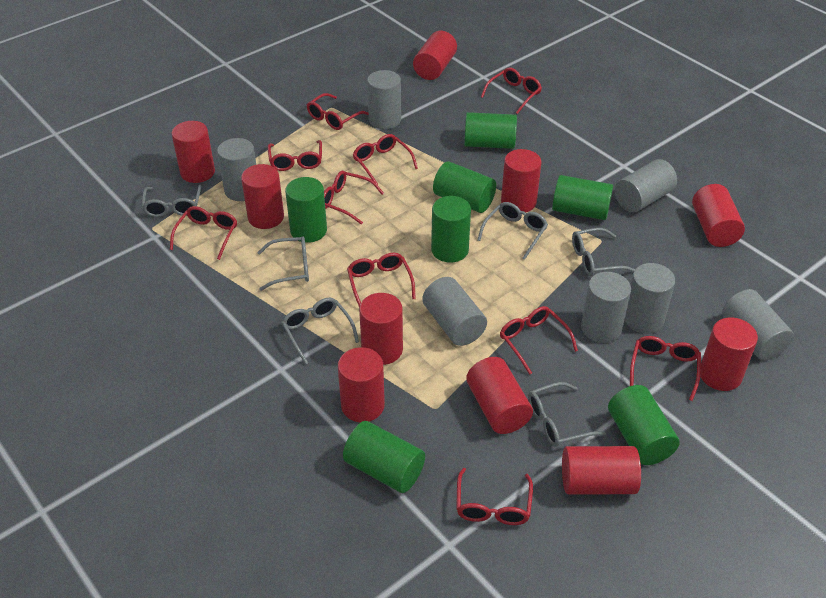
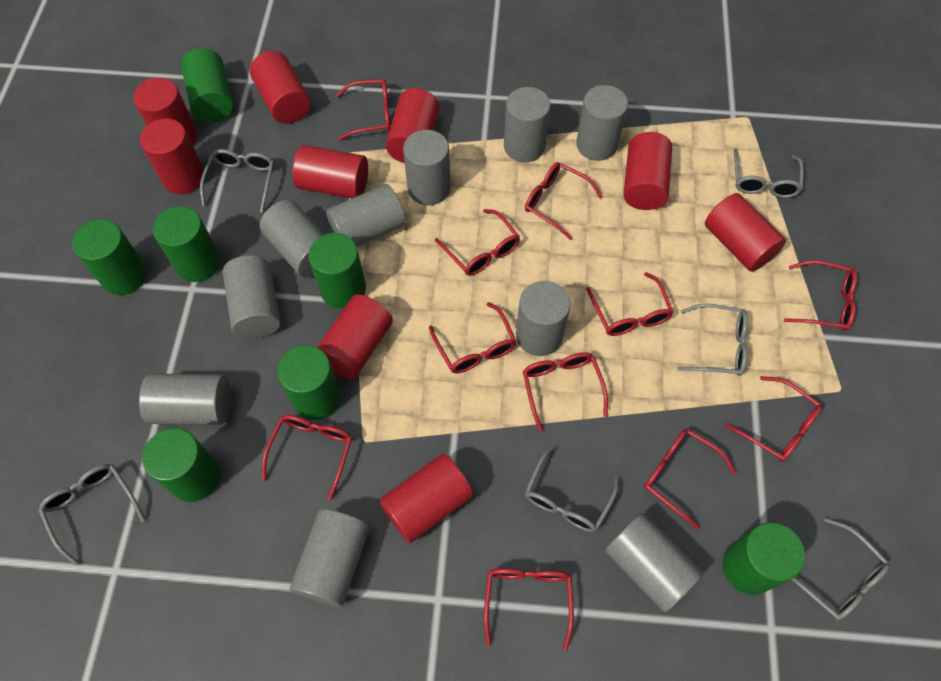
grey cylinder: 7 -> 10
red cylinder: 10 -> 9
red glasses: 10 -> 11

